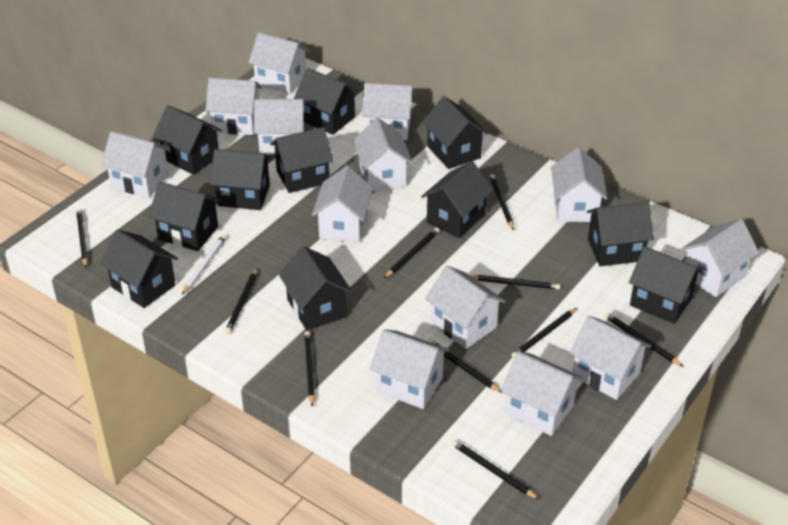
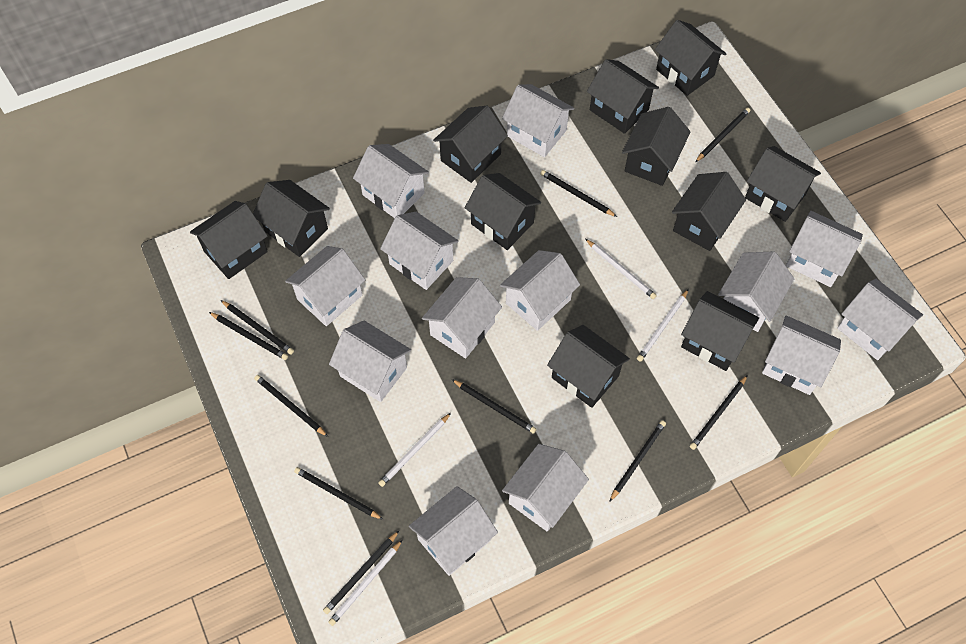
white pencil: 1 -> 4

